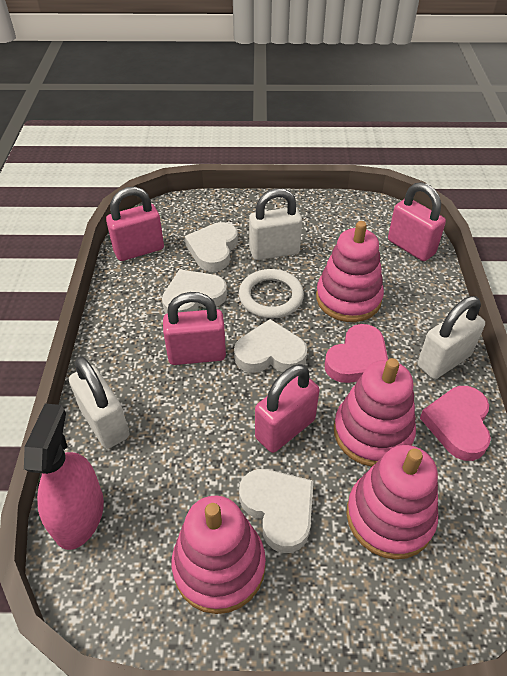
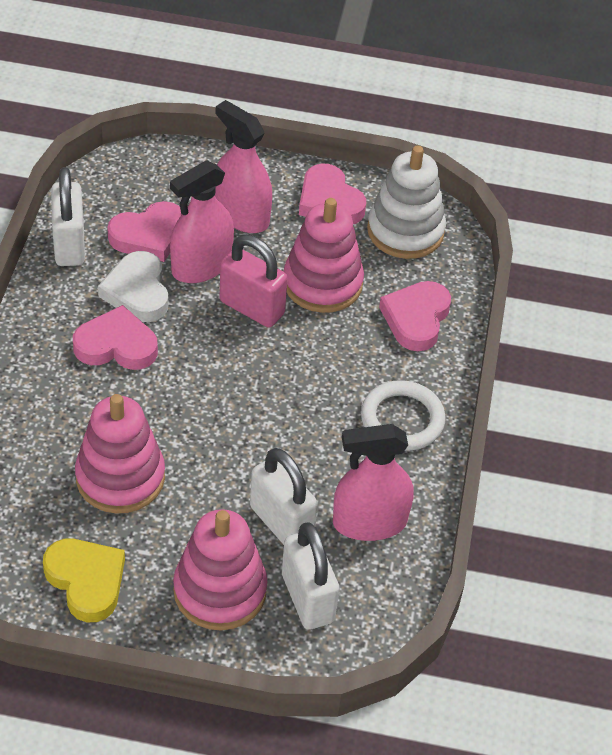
pink heart: 2 -> 4
pink padlock: 4 -> 1
pink spray bottle: 1 -> 3
pink stacking toy: 4 -> 3
white heart: 4 -> 1
white stacking toy: 0 -> 1
yellow heart: 0 -> 1

